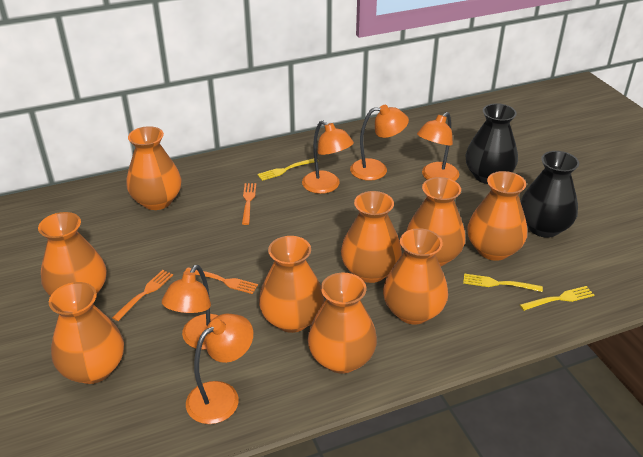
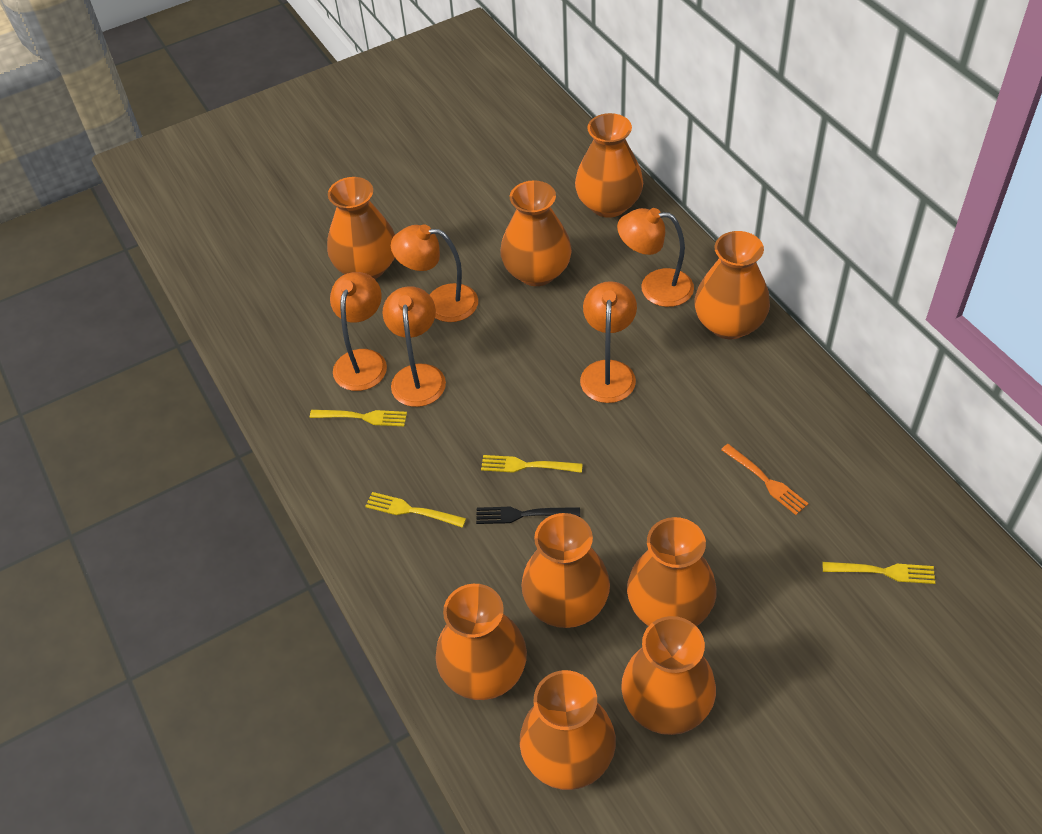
black fork: 0 -> 1
black vase: 2 -> 0
orange fork: 3 -> 1
yellow fork: 3 -> 4

